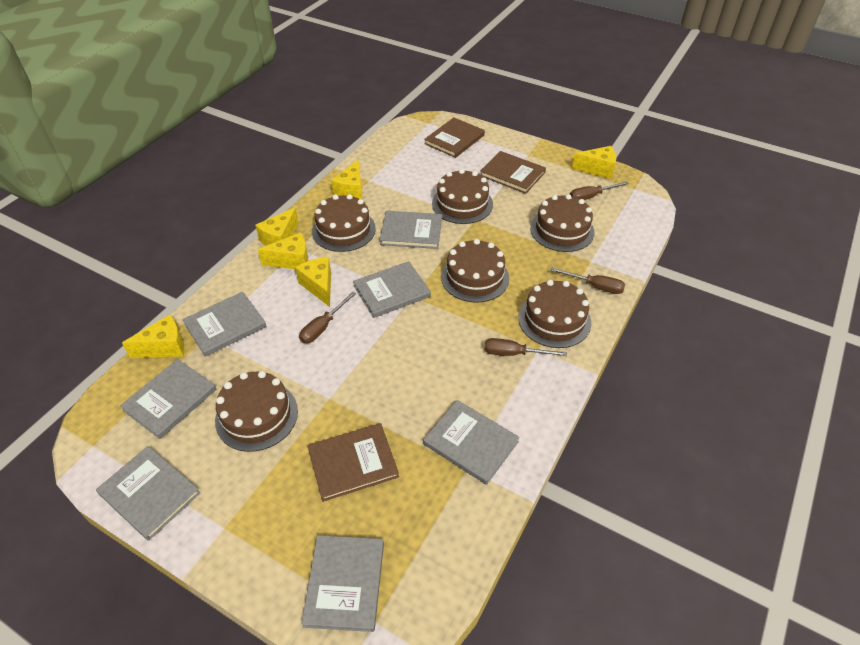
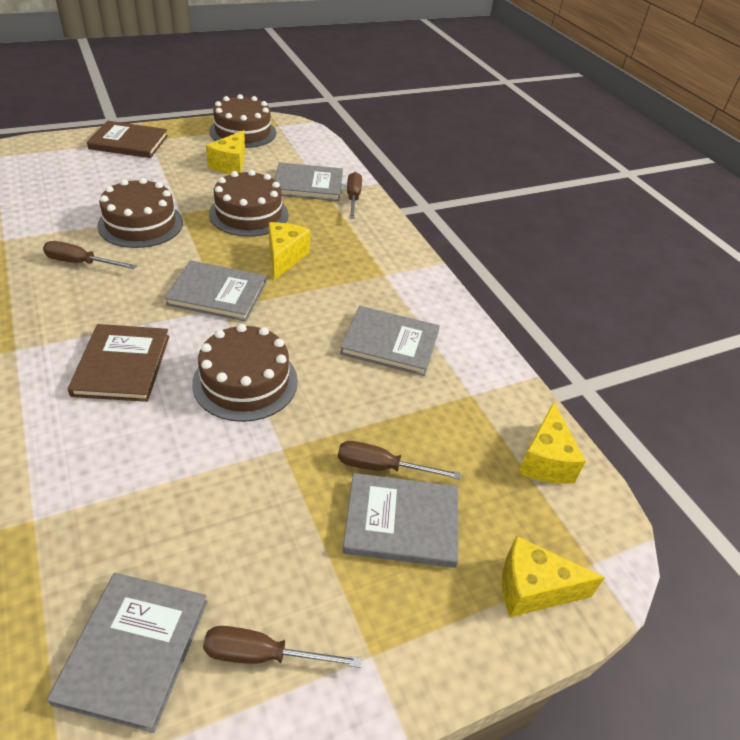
brown book: 3 -> 2
brown cake: 6 -> 4
grey book: 7 -> 5
yellow cheese: 6 -> 4

